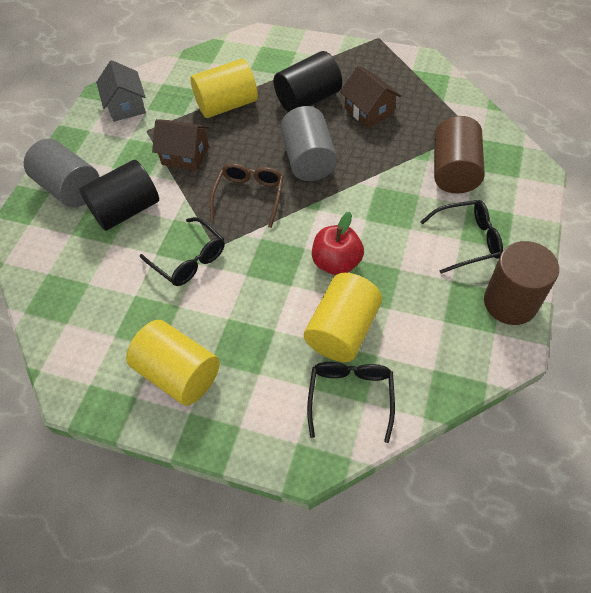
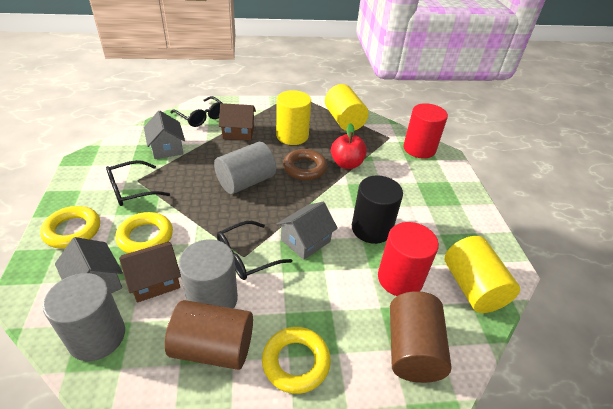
black cylinder: 2 -> 1
brown glasses: 1 -> 0
brown ring: 0 -> 1
grey cylinder: 2 -> 3
grey house: 1 -> 3
red cylinder: 0 -> 2
yellow ring: 0 -> 3

